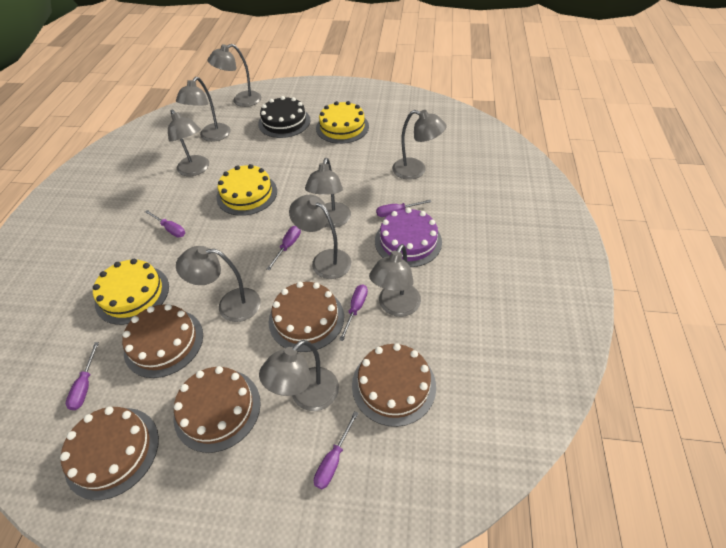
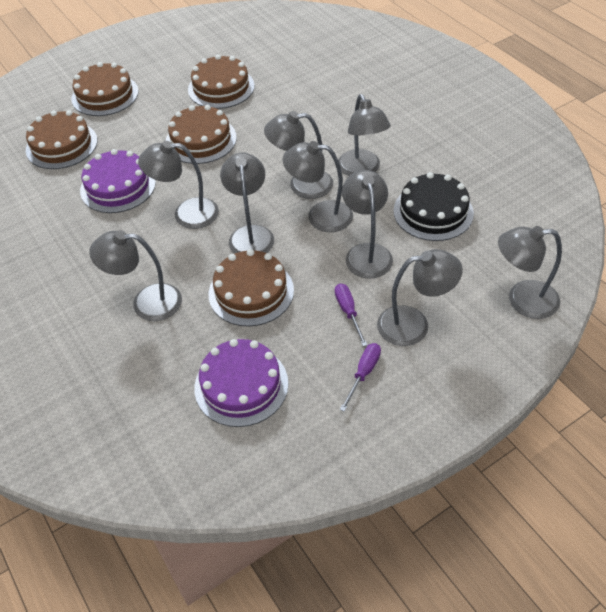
purple cake: 1 -> 2
purple screwdriver: 6 -> 2
yellow cake: 3 -> 0

